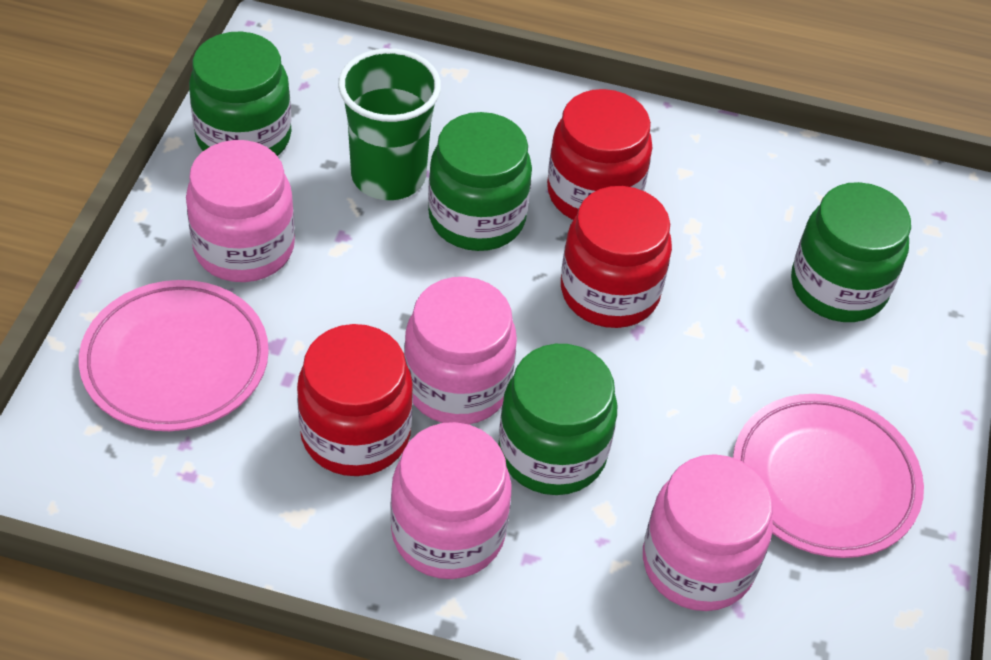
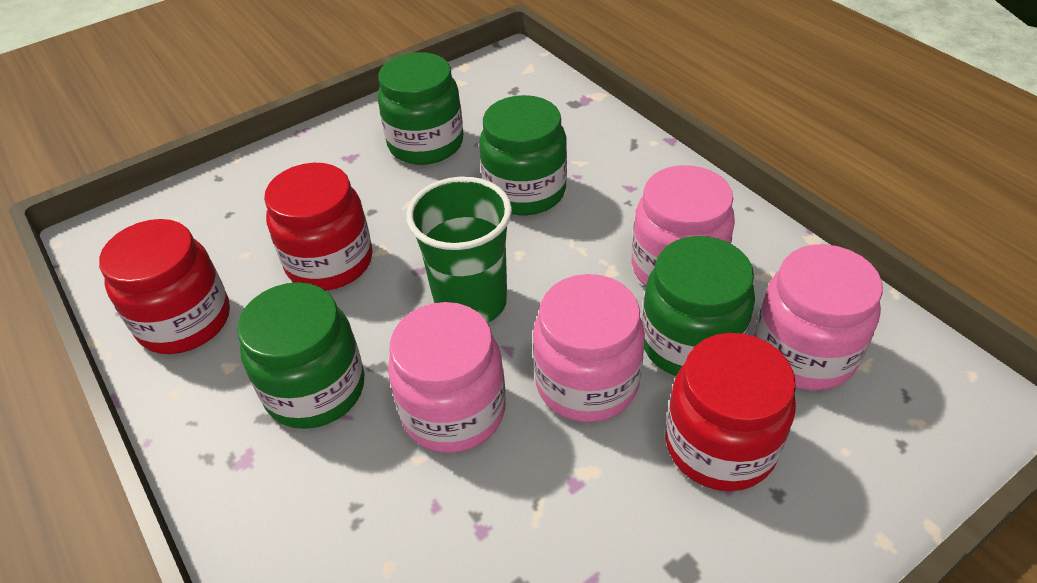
pink plate: 2 -> 0

